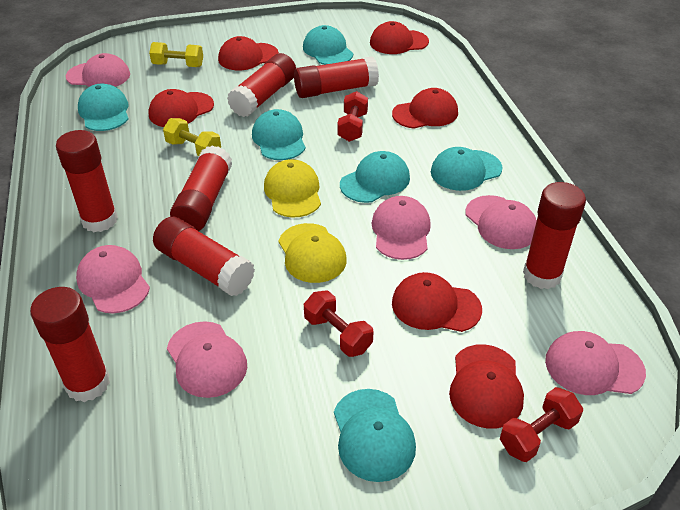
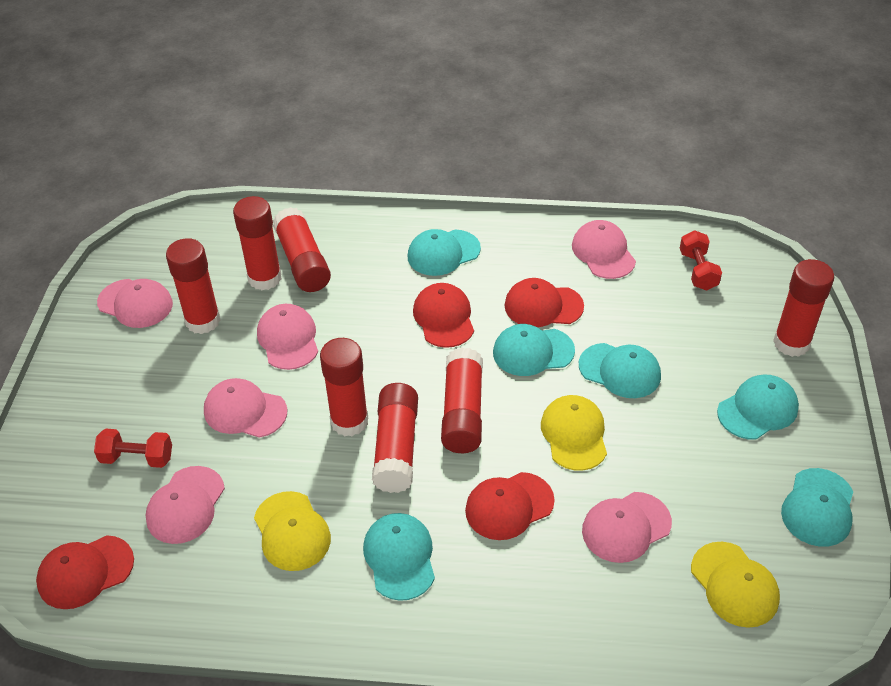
red cap: 6 -> 4
red dumbbell: 3 -> 2
yellow cap: 2 -> 3
yellow dumbbell: 2 -> 0

